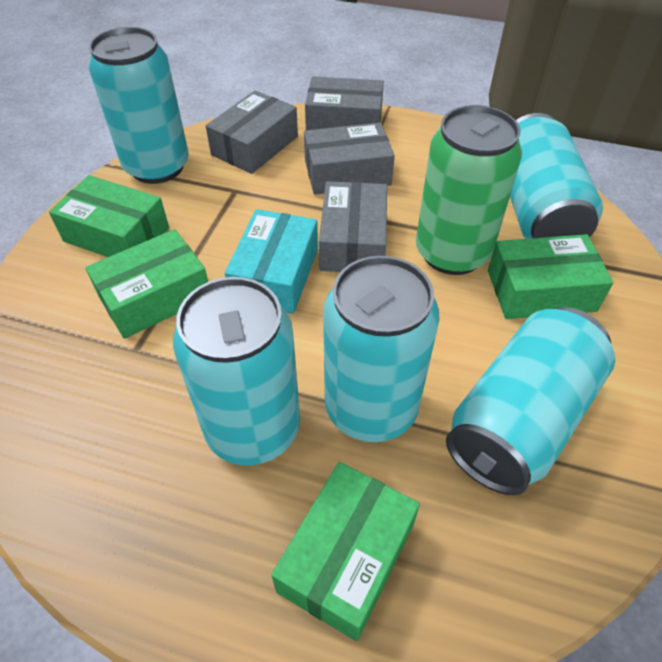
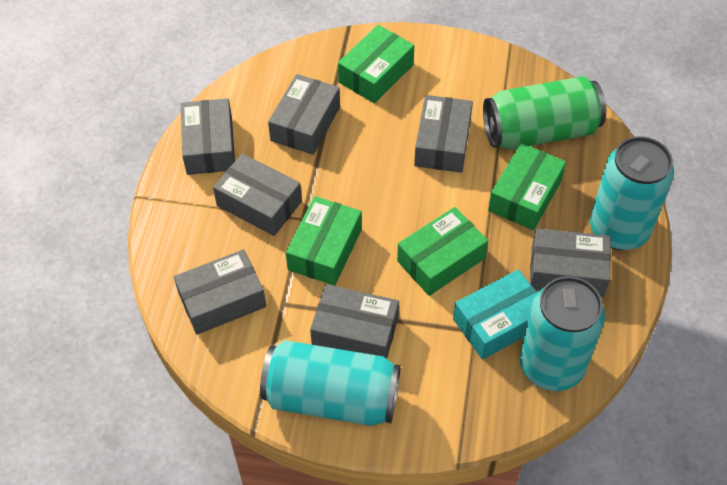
grey box: 4 -> 7
turquoise can: 5 -> 3

